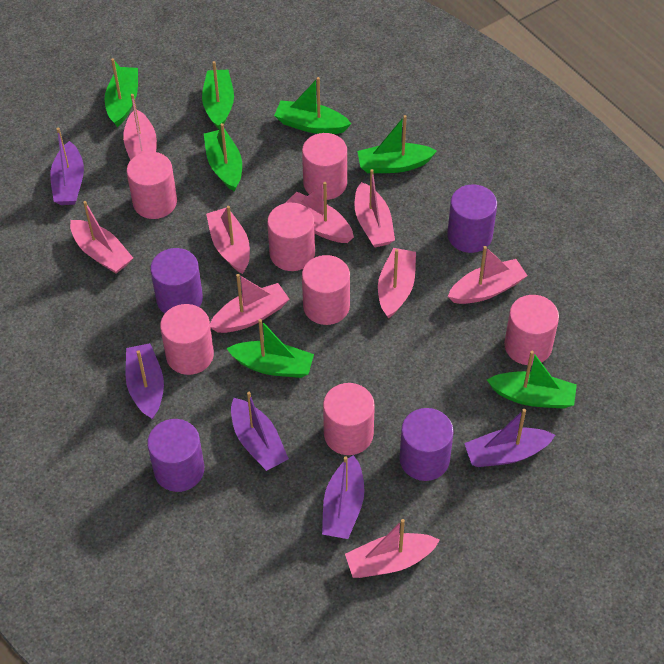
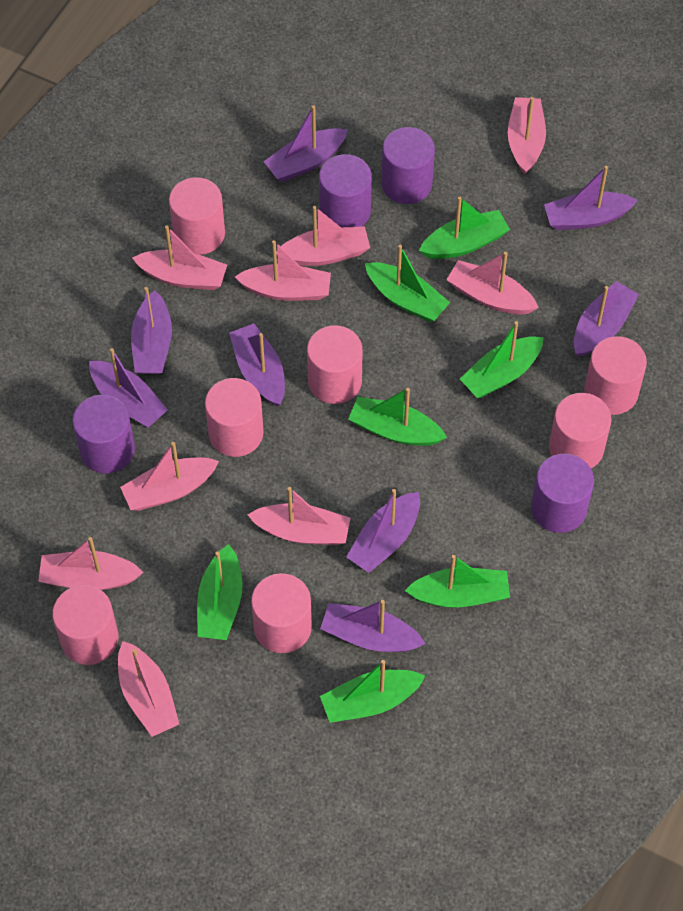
purple boat: 5 -> 8

